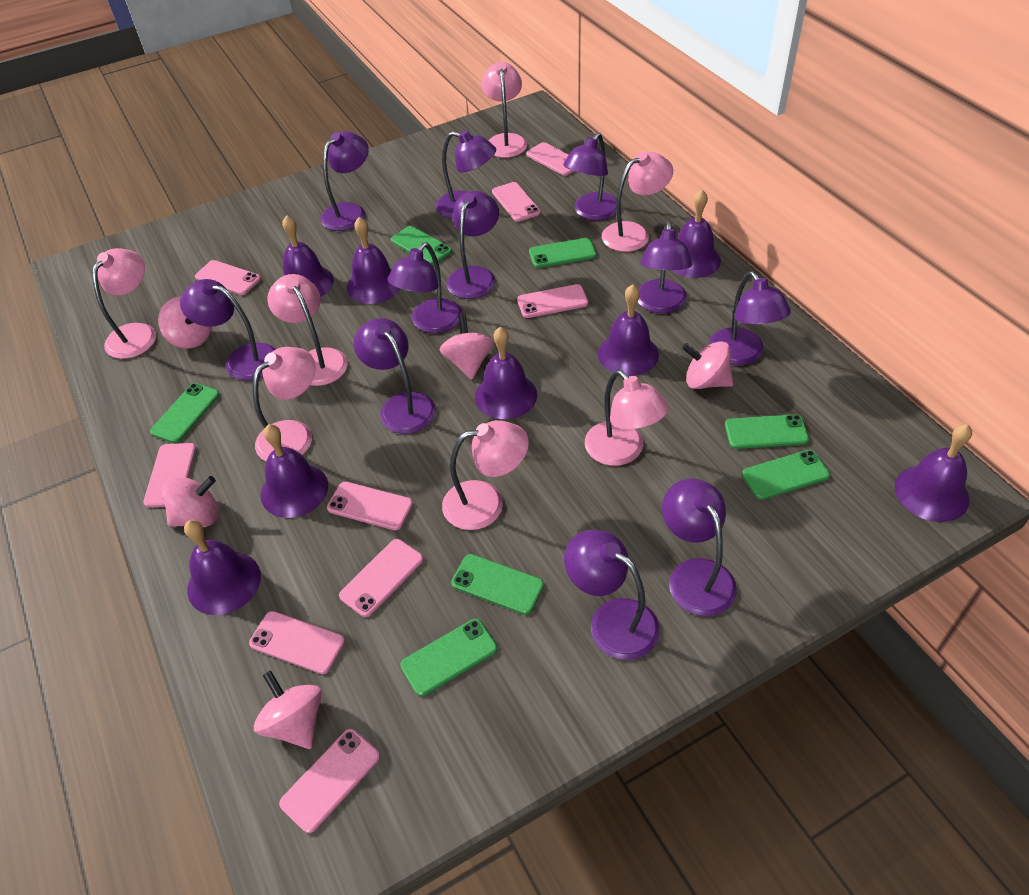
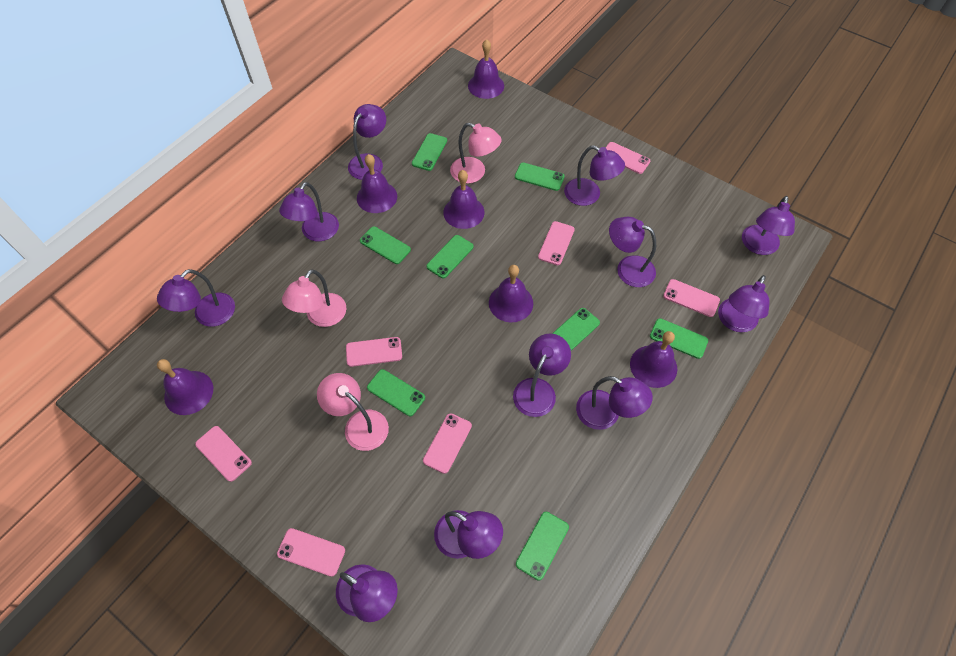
green phone: 7 -> 8
pink lamp: 7 -> 3
pink phone: 9 -> 7
pink spinning top: 5 -> 0
purple bell: 8 -> 6

